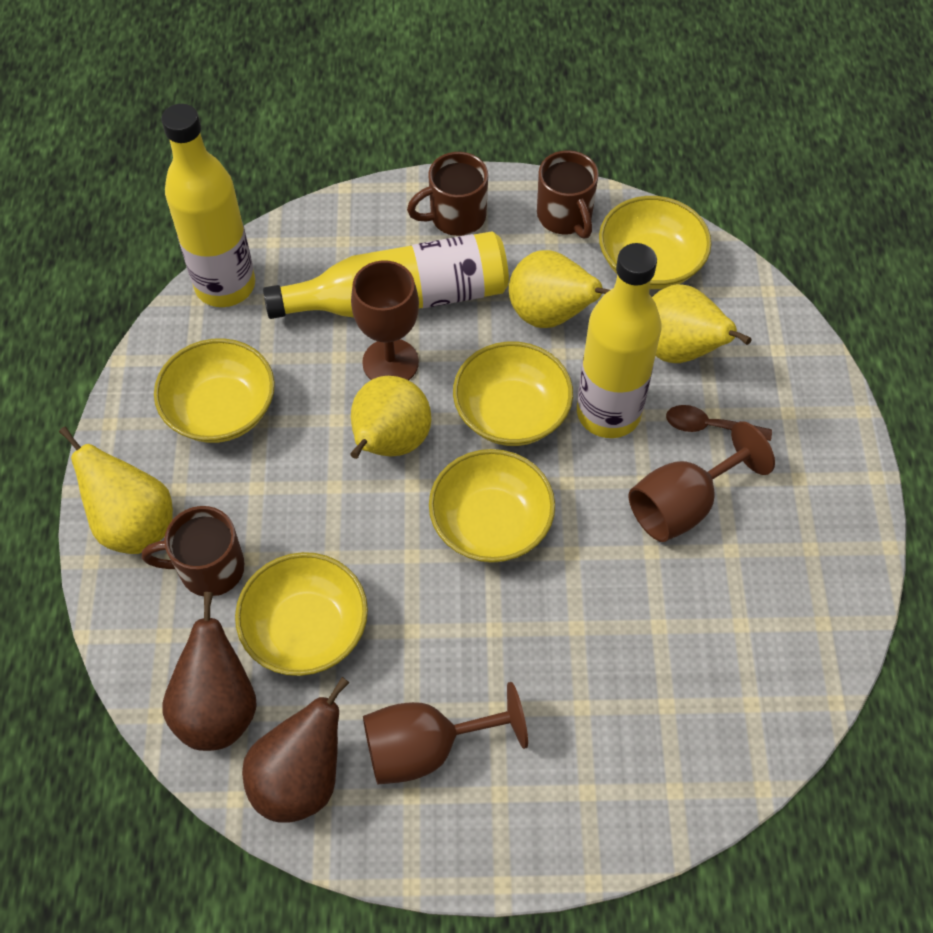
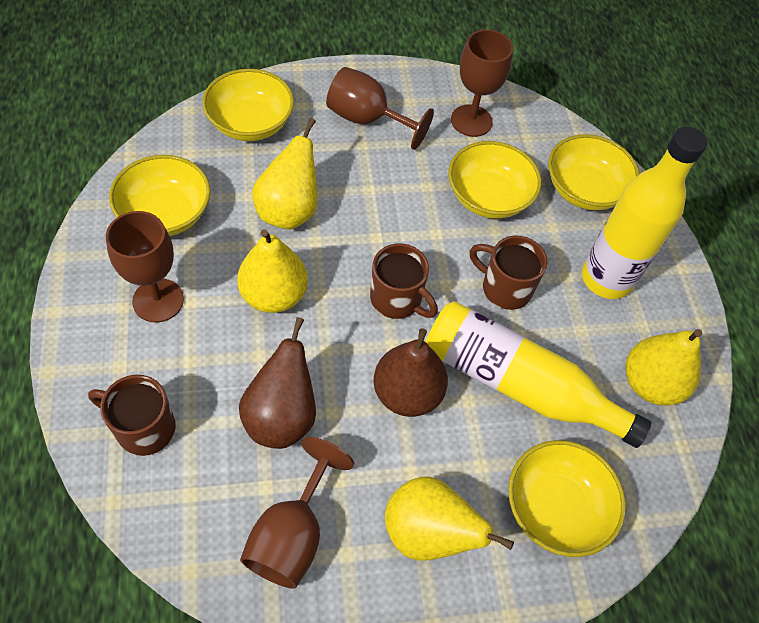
brown goblet: 3 -> 4
brown spoon: 1 -> 0
yellow bottle: 3 -> 2

